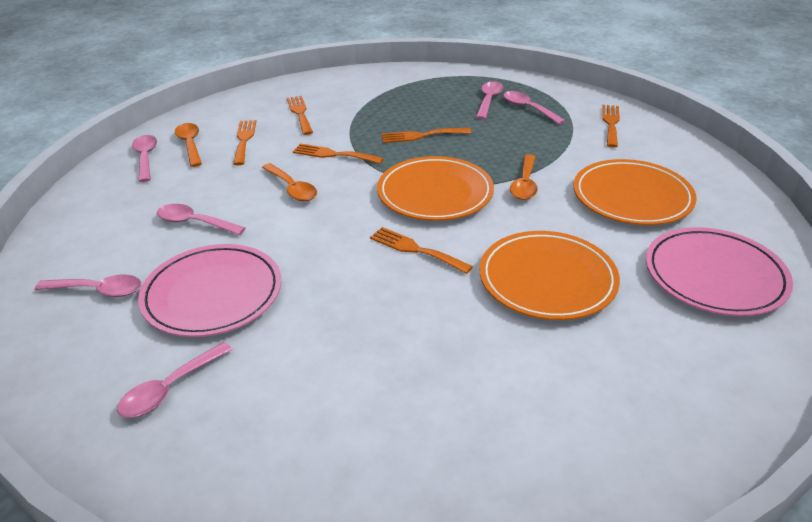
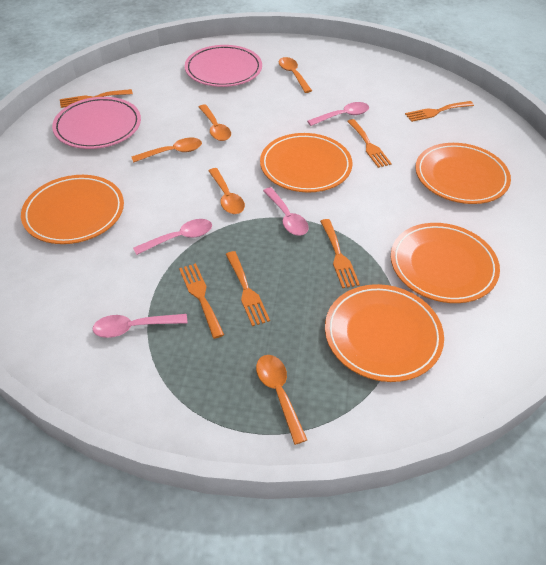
orange plate: 3 -> 5
orange spoon: 3 -> 5
pink spoon: 6 -> 4

